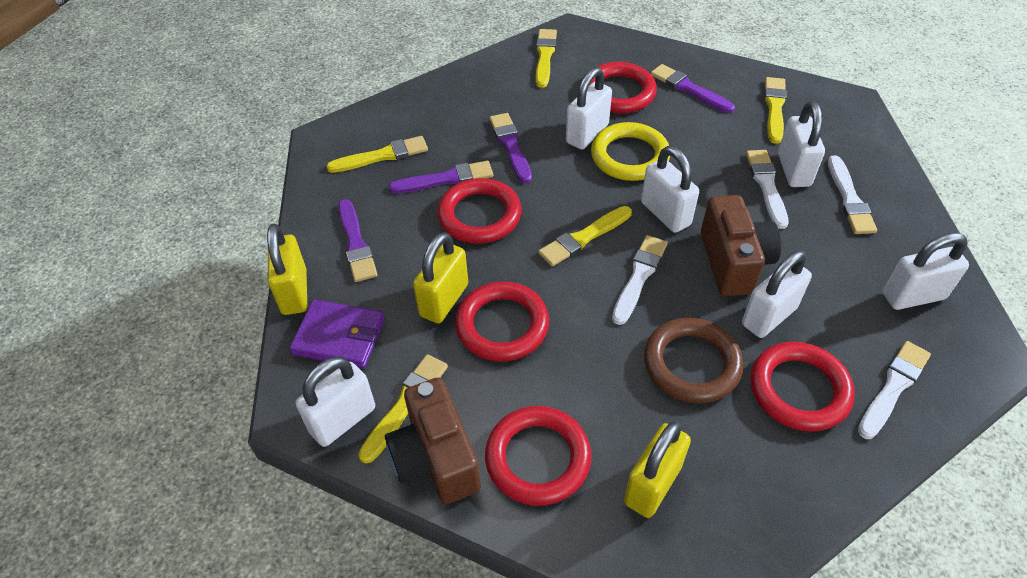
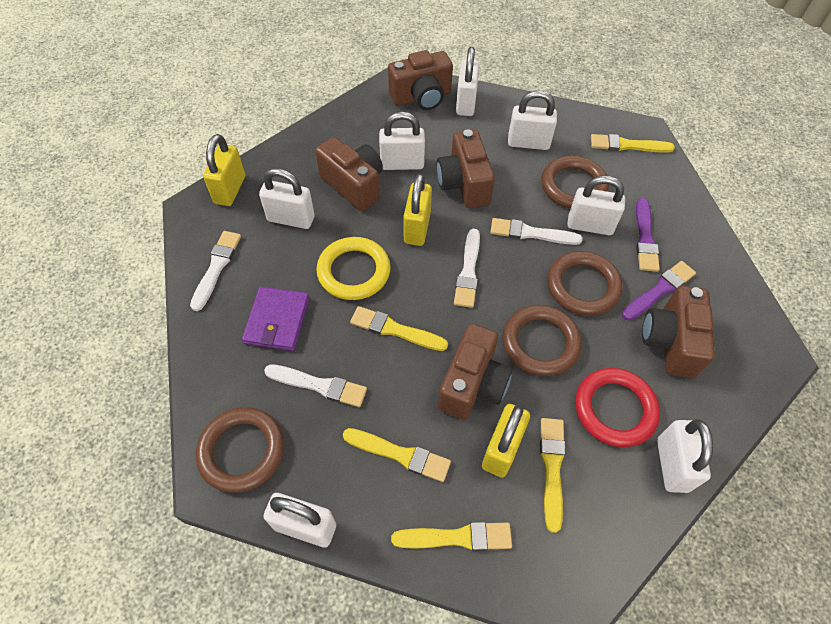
brown camera: 2 -> 5
brown ring: 1 -> 4
purple brush: 4 -> 2
red ring: 5 -> 1
white padlock: 6 -> 7

